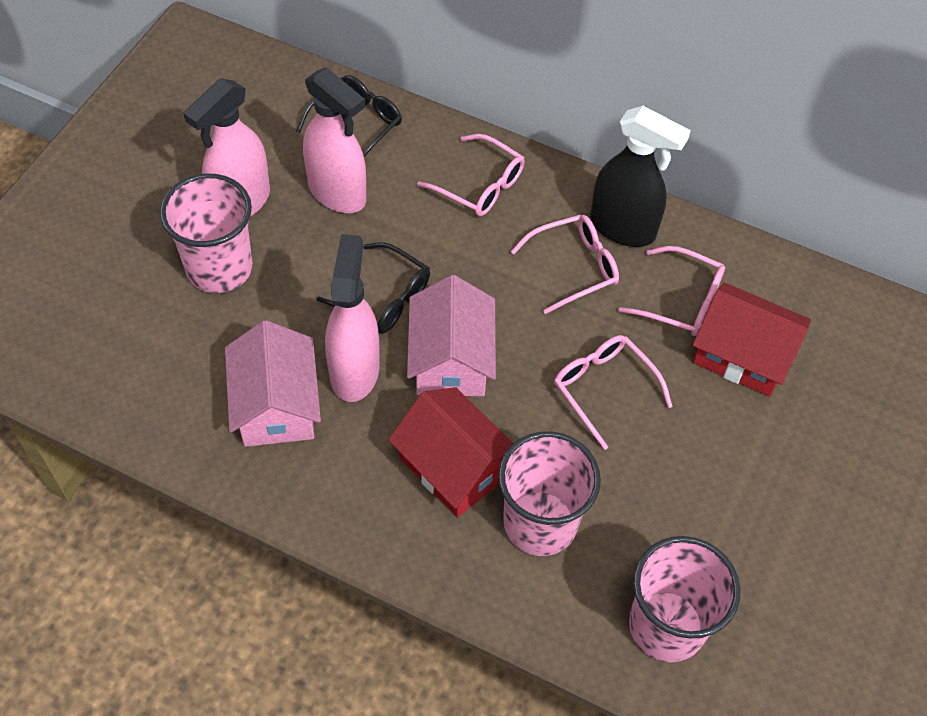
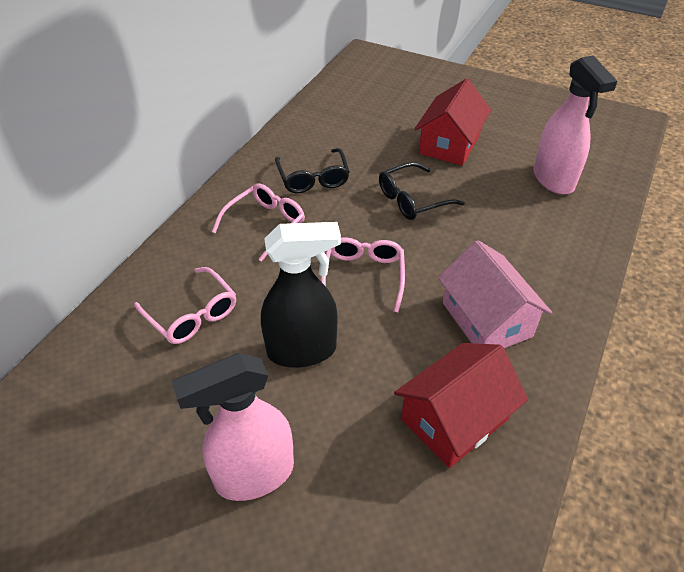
pink cup: 3 -> 0
pink glasses: 4 -> 3
pink house: 2 -> 1
pink spray bottle: 3 -> 2

